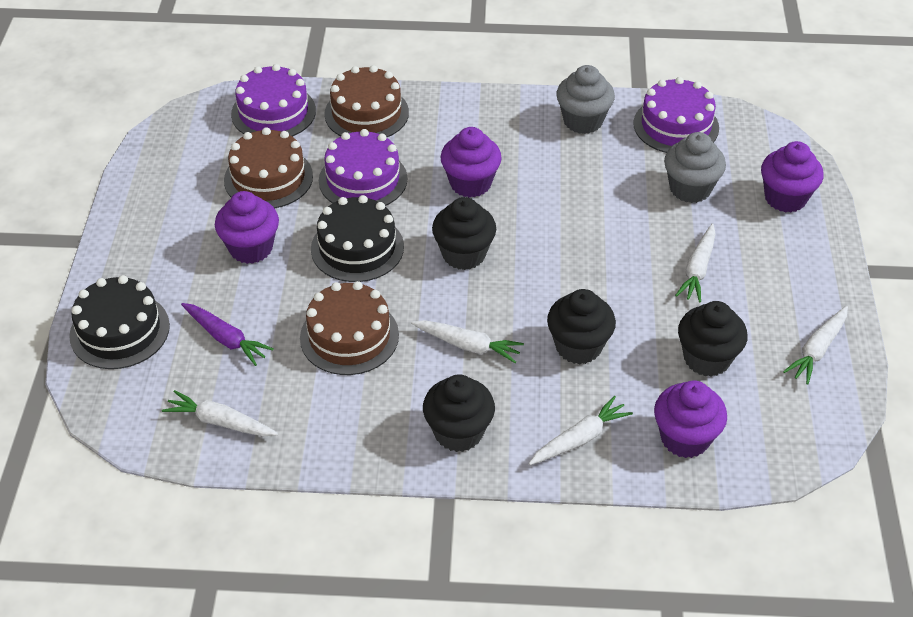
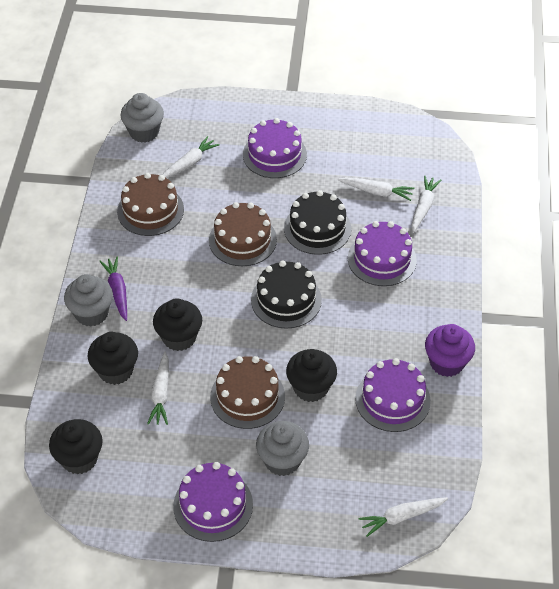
grey cupcake: 2 -> 3
purple cake: 3 -> 4
purple cupcake: 4 -> 1

